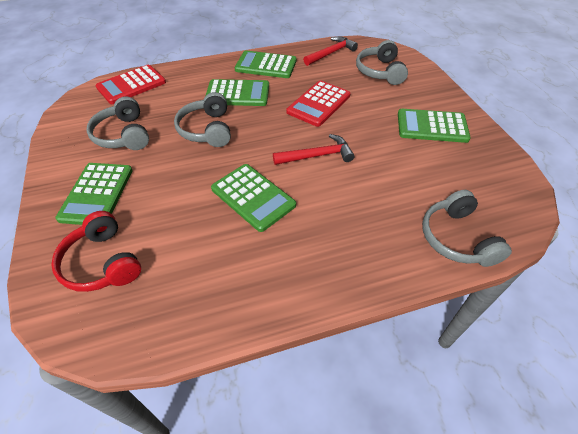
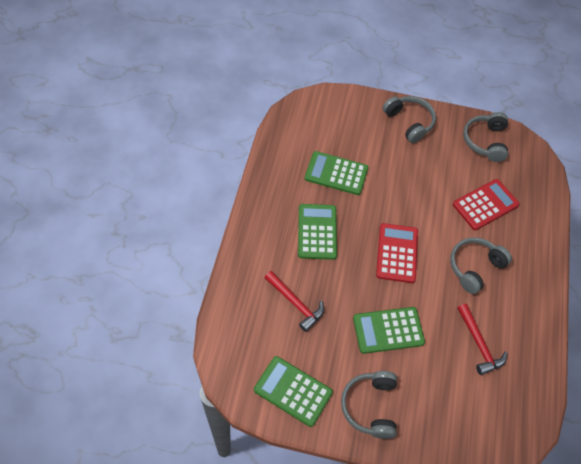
green calculator: 5 -> 4
red headphones: 1 -> 0

